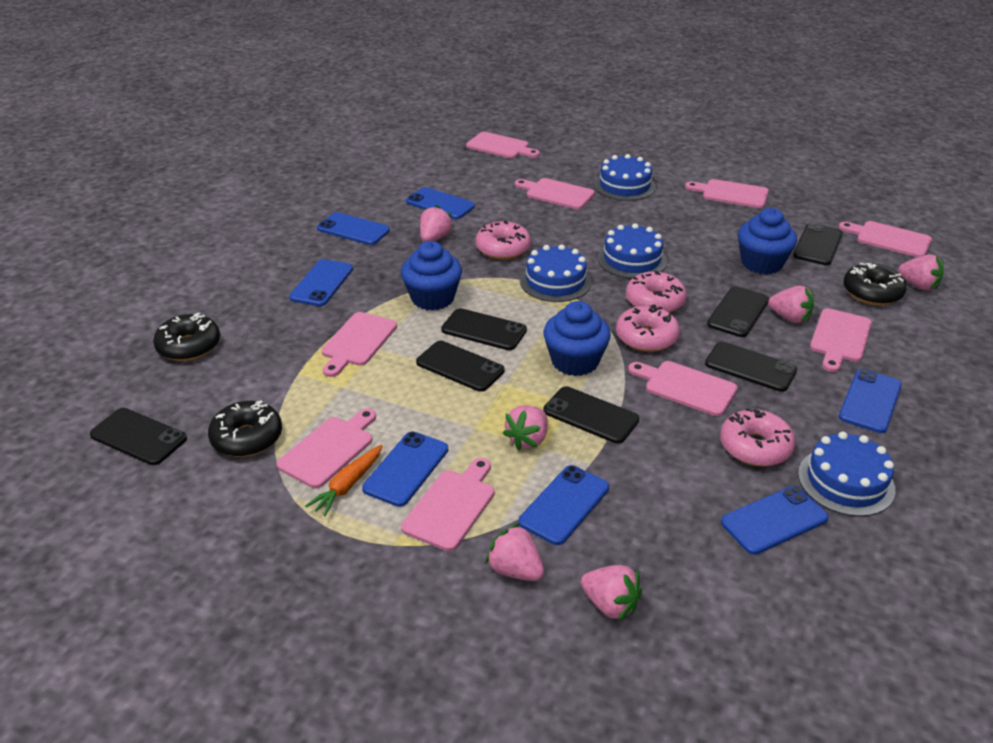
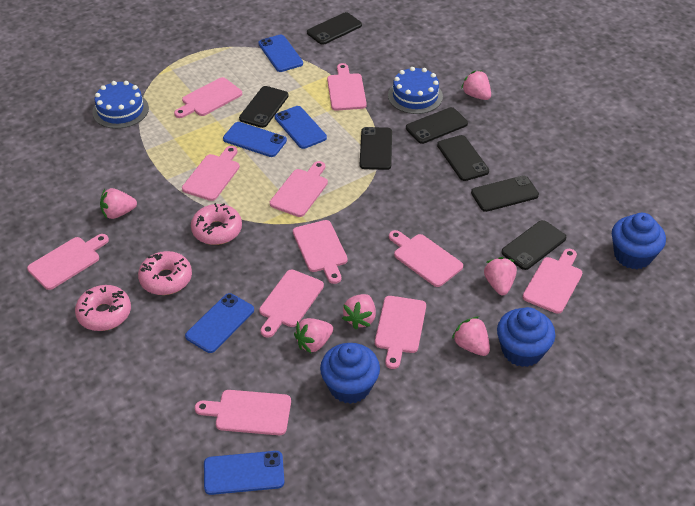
black donut: 3 -> 0
blue cake: 4 -> 2
blue phone: 7 -> 5
orange carrot: 1 -> 0
pink cutting board: 9 -> 11
pink donut: 4 -> 3

